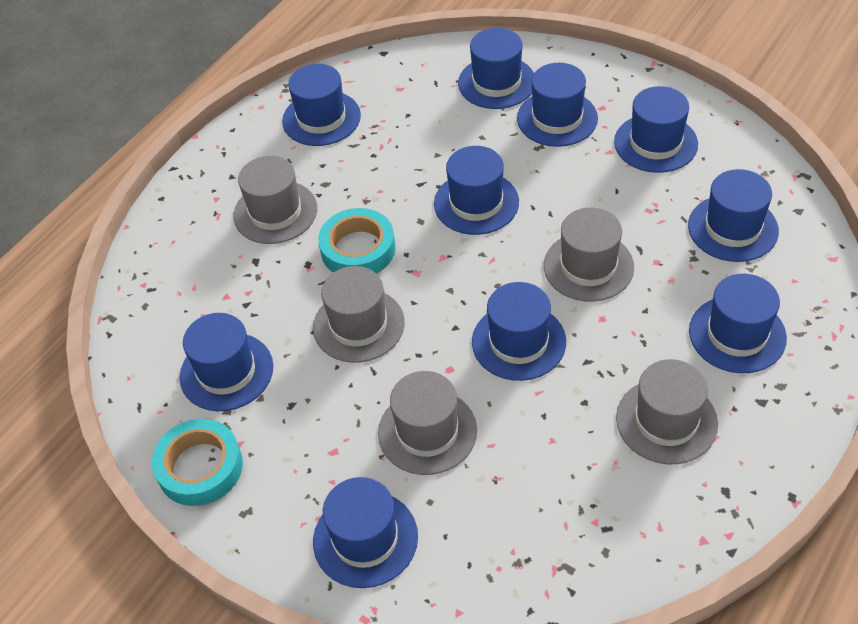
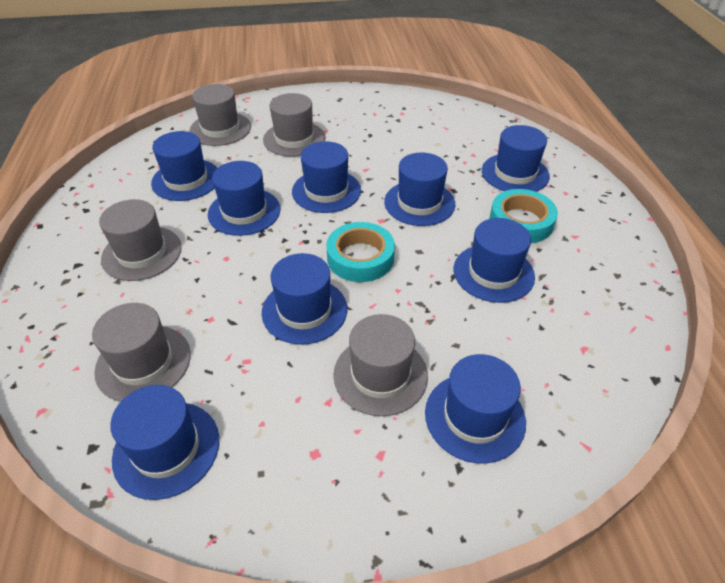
blue hat: 10 -> 9

